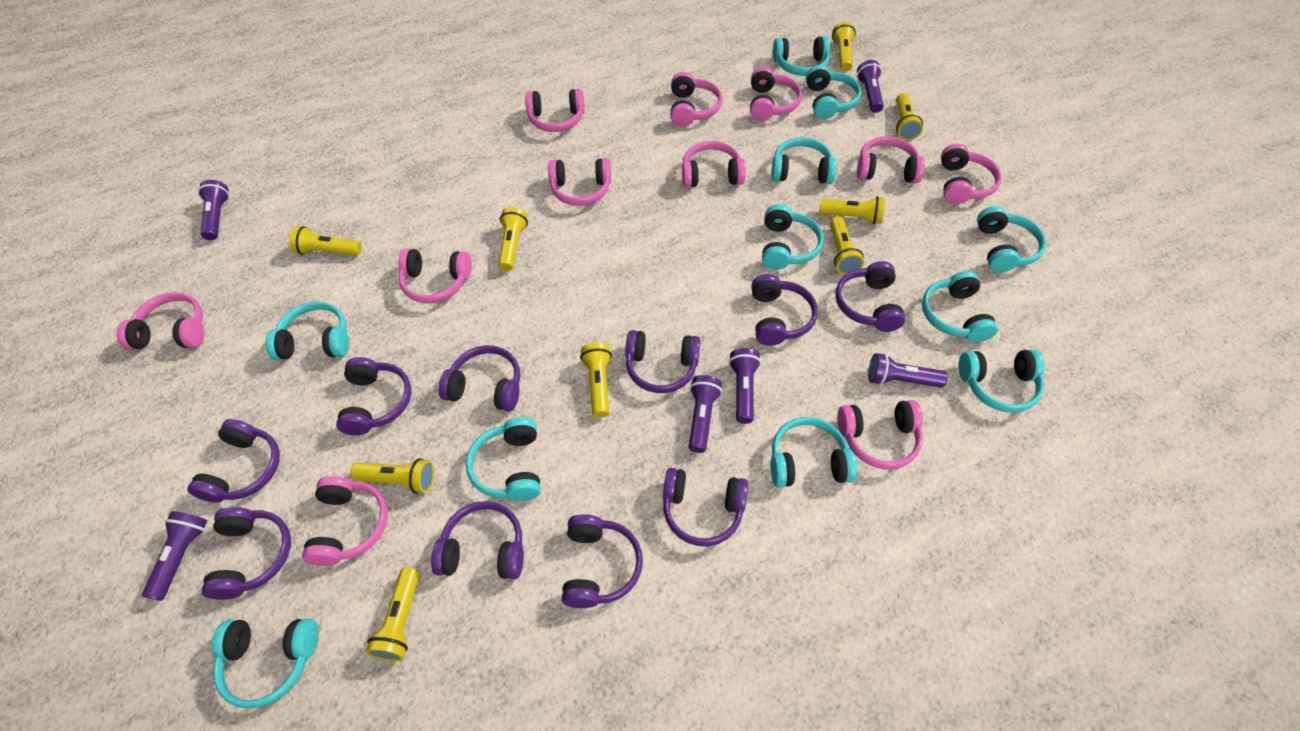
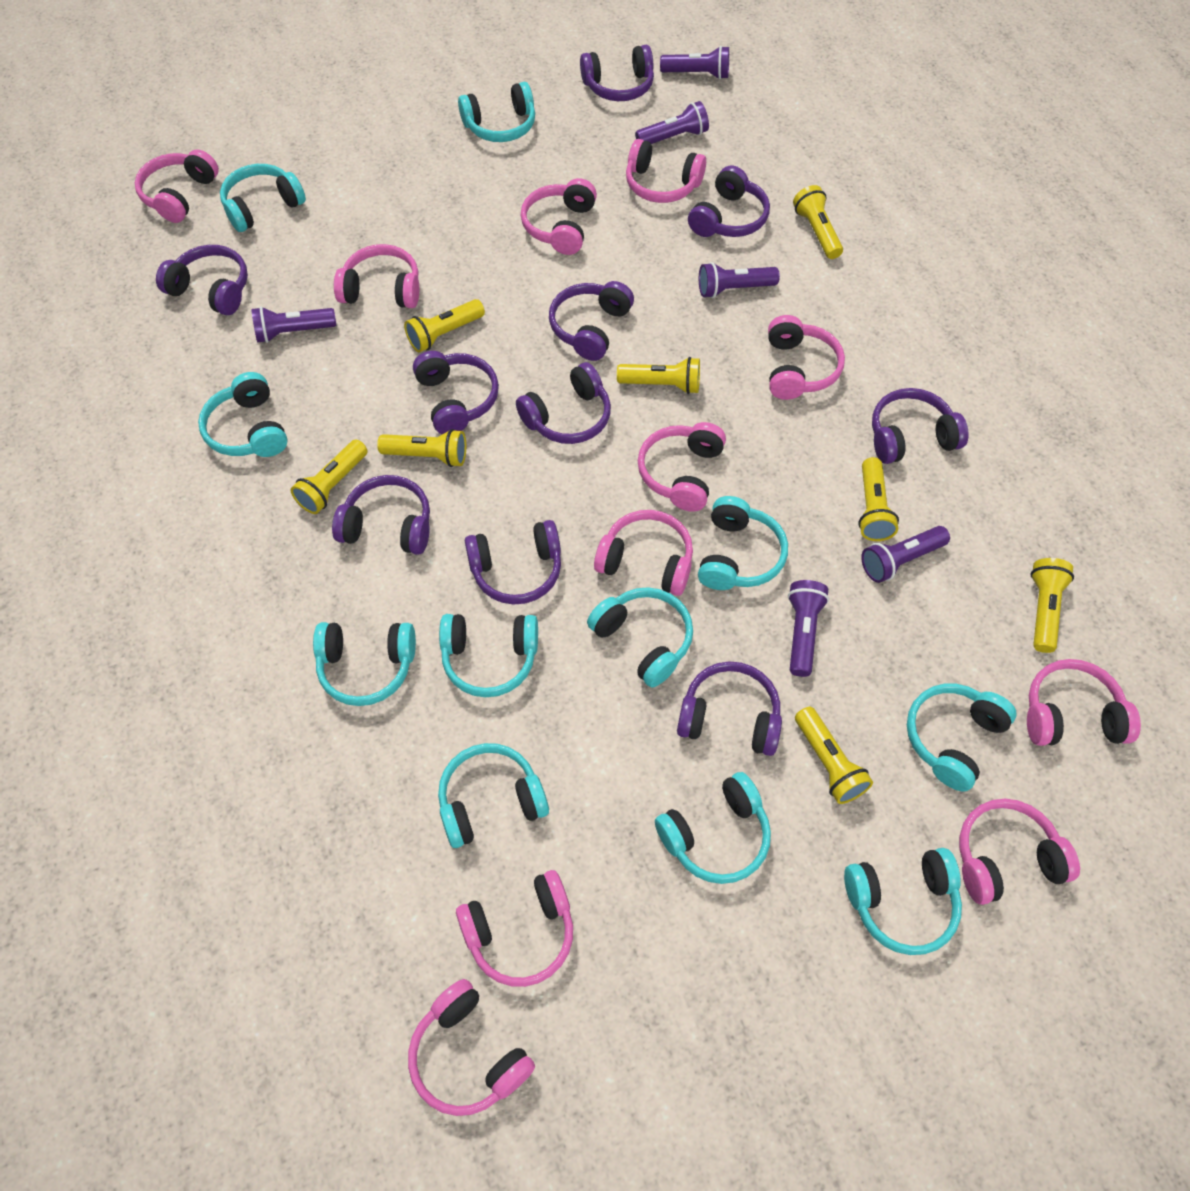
yellow flashlight: 9 -> 8

